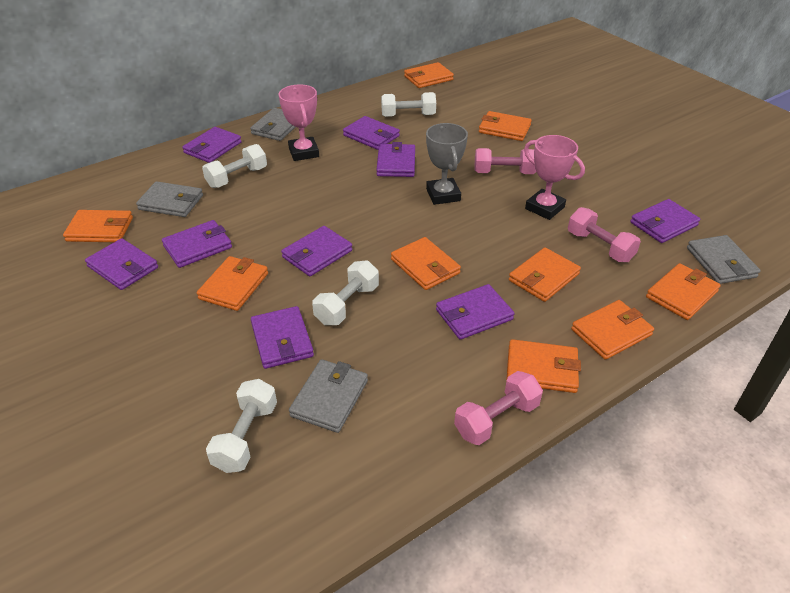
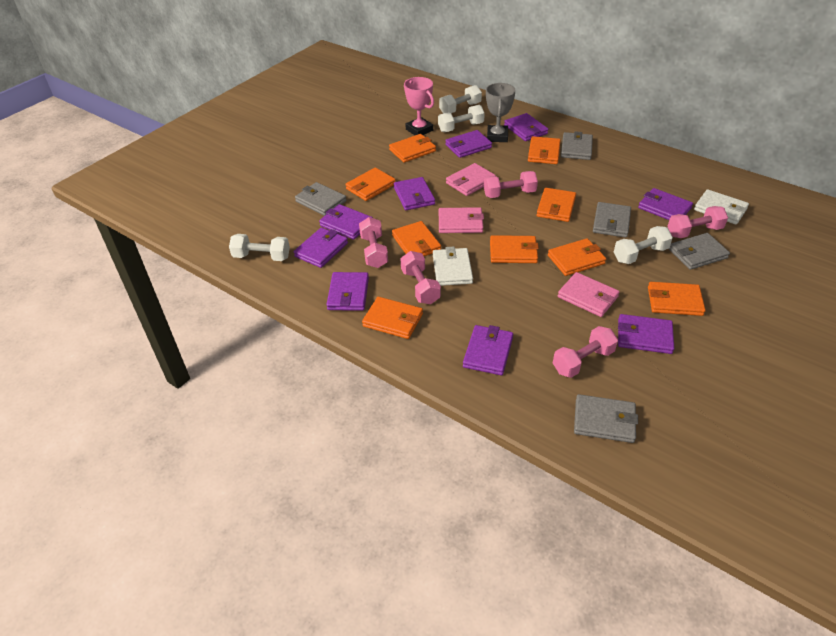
grey wallet: 4 -> 5
pink dumbbell: 3 -> 5
pink trophy: 2 -> 1
pink wallet: 0 -> 3
white wallet: 0 -> 2

